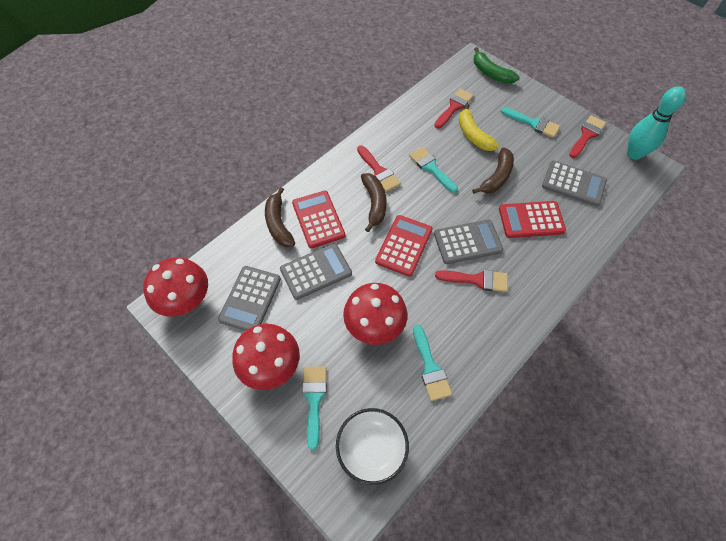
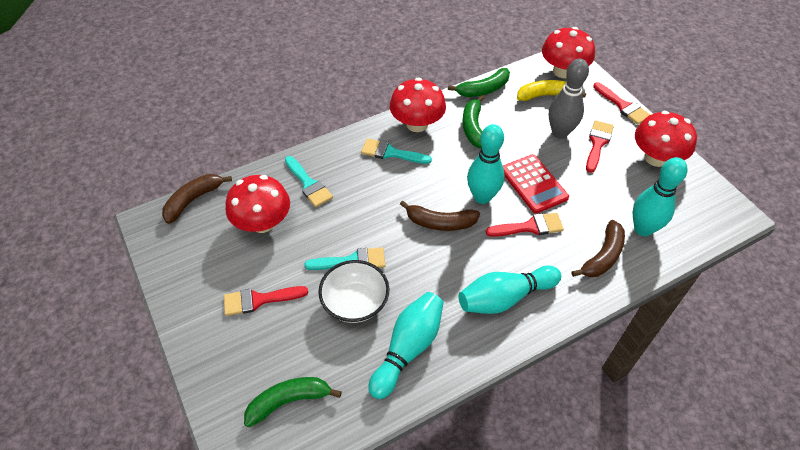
green banana: 1 -> 3
grey bowling pin: 0 -> 1
grey calculator: 4 -> 0
red calculator: 3 -> 1
red mushroom: 3 -> 4
turquoise bowling pin: 1 -> 4
turquoise brush: 4 -> 3

